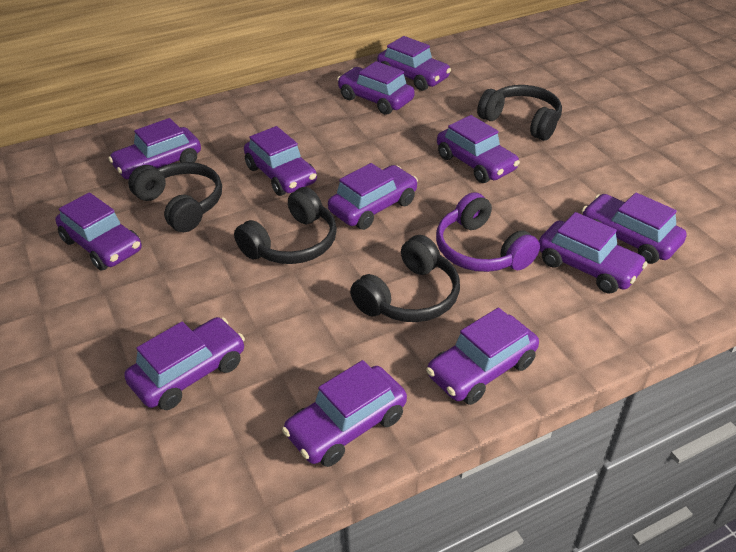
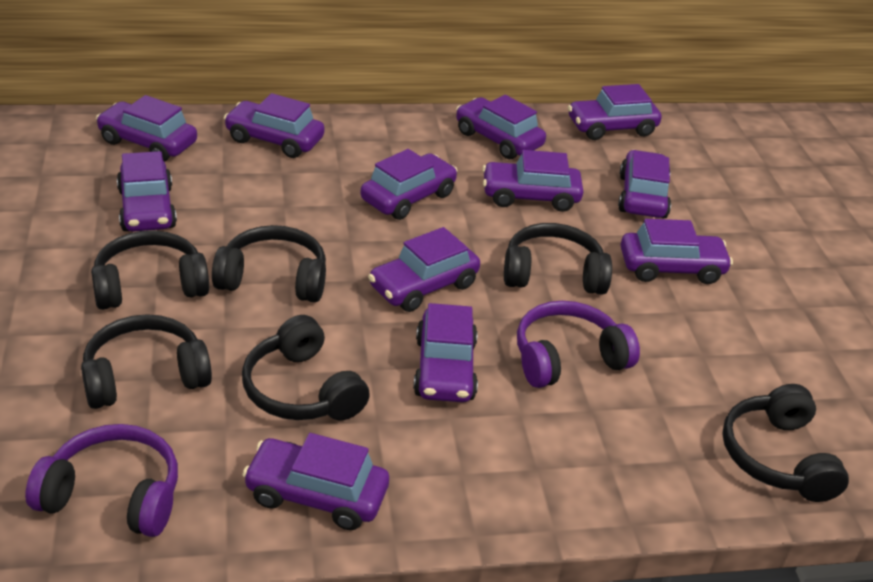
black headphones: 4 -> 6
purple headphones: 1 -> 2

